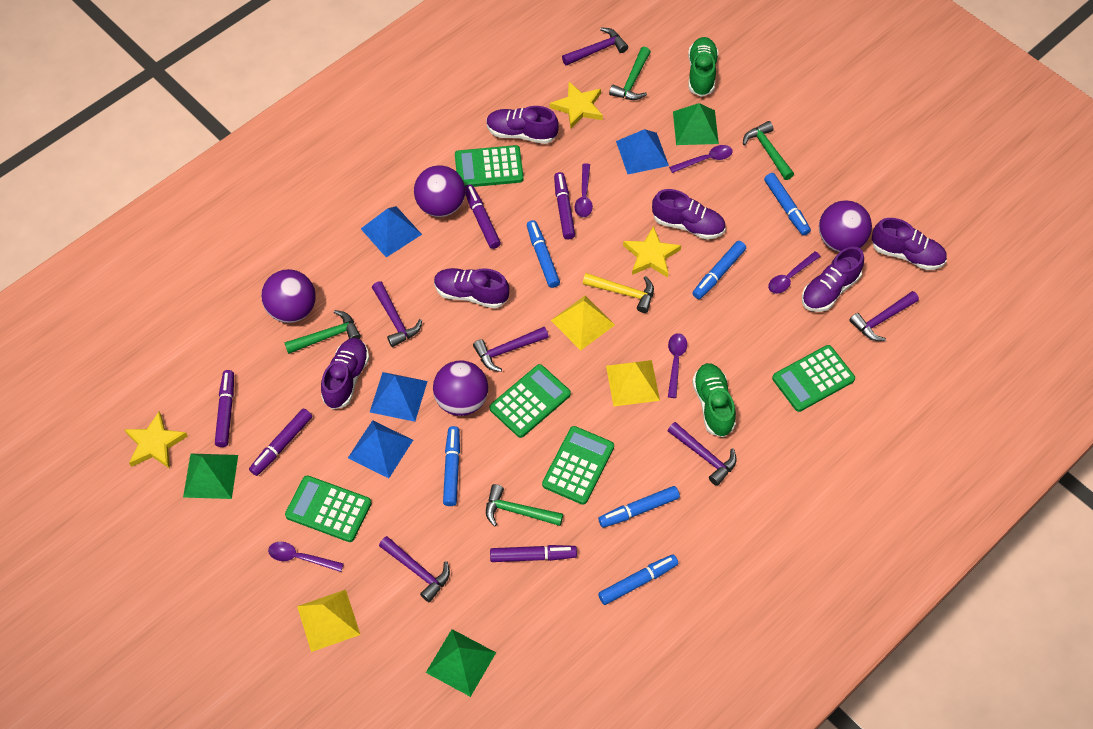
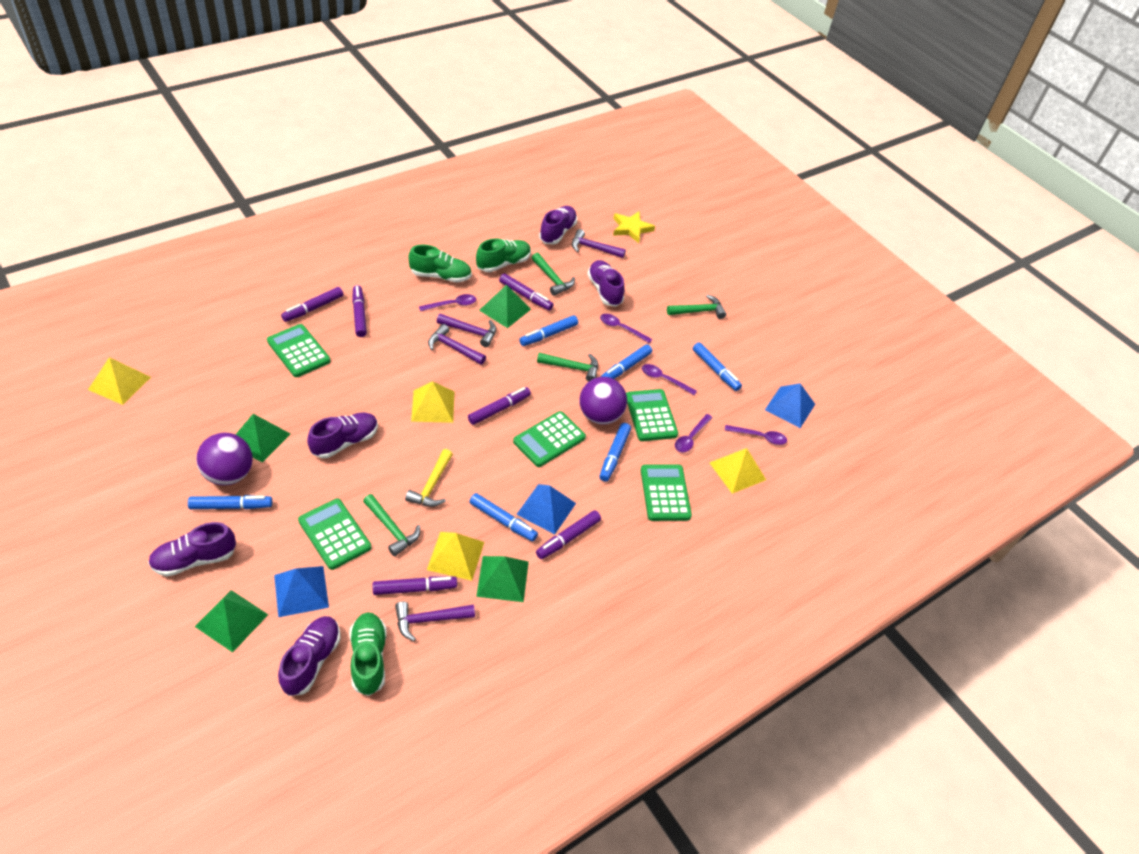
blue pyramid: 4 -> 3
green pyramid: 3 -> 4
green shoe: 2 -> 3
purple ball: 4 -> 2
purple hammer: 6 -> 4
purple marker: 5 -> 6
purple shoe: 6 -> 5
yellow pyramid: 3 -> 4
yellow star: 3 -> 1

